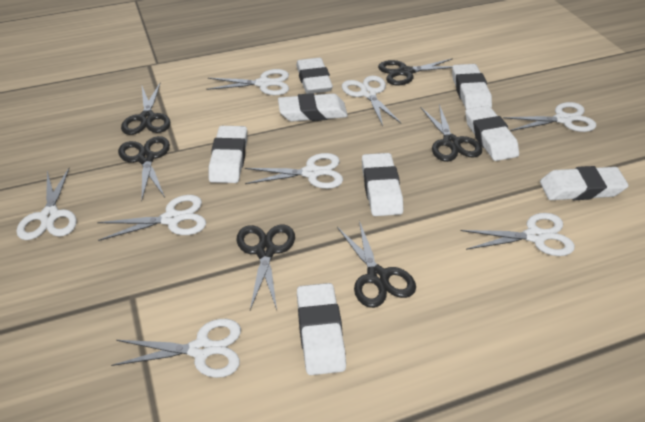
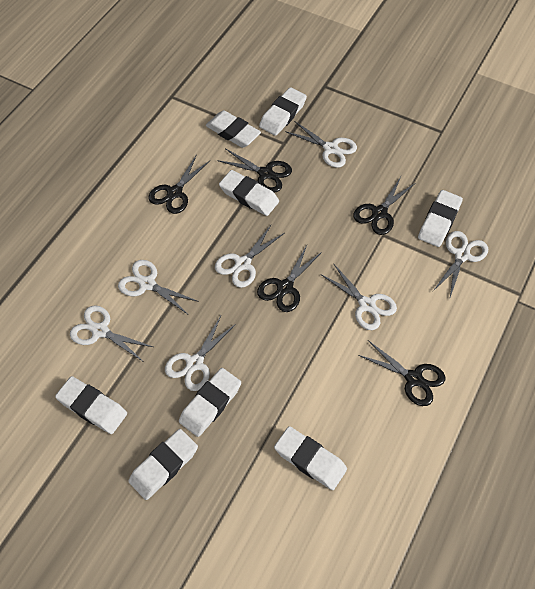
black scissors: 6 -> 5
white scissors: 8 -> 7

